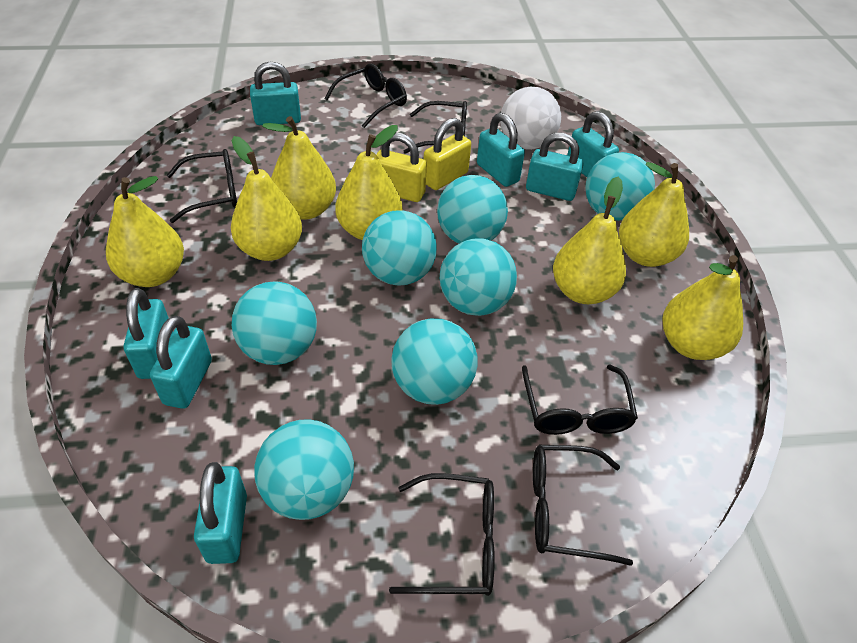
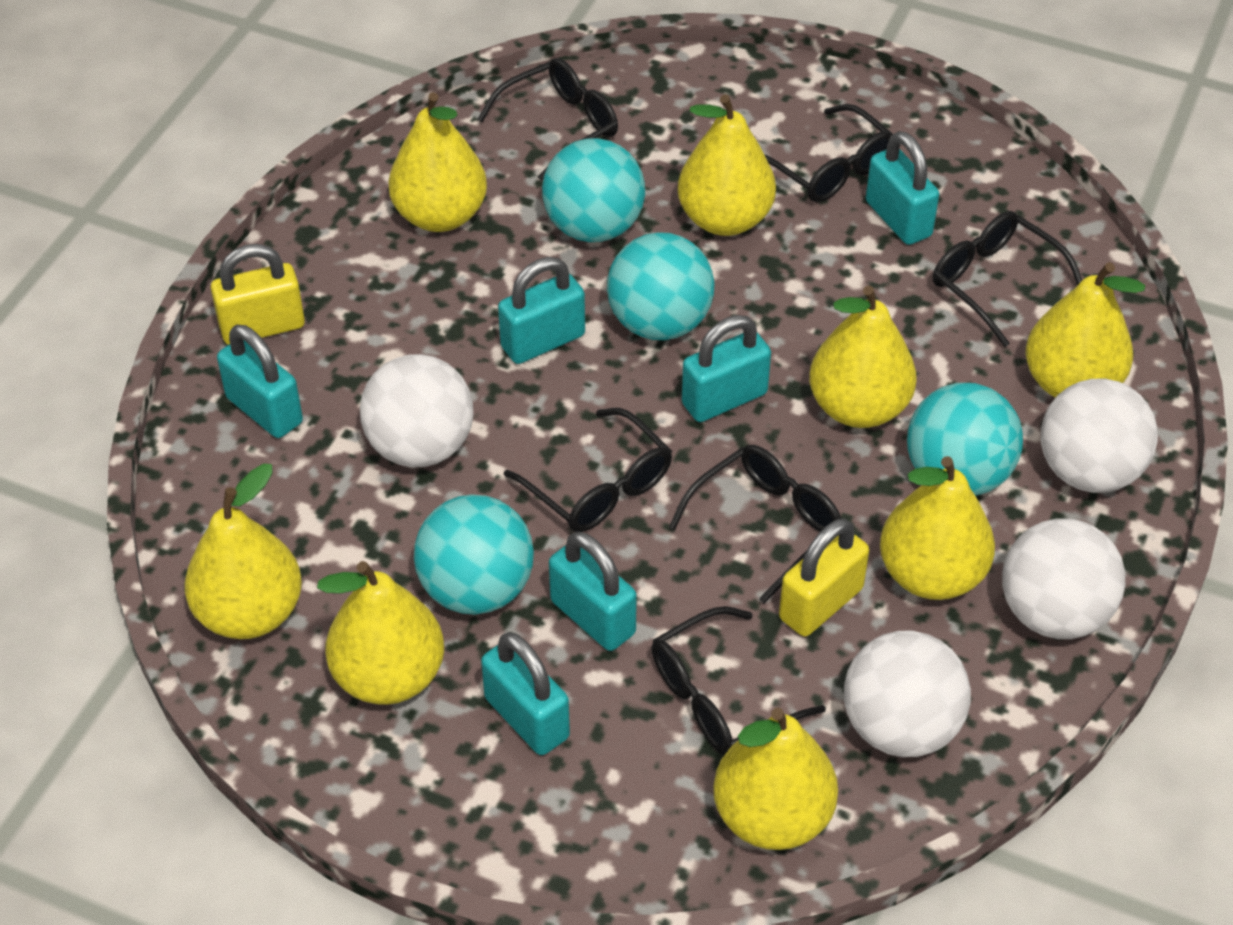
turquoise ball: 7 -> 4
turquoise padlock: 7 -> 6
white ball: 1 -> 4
yellow pear: 7 -> 8

